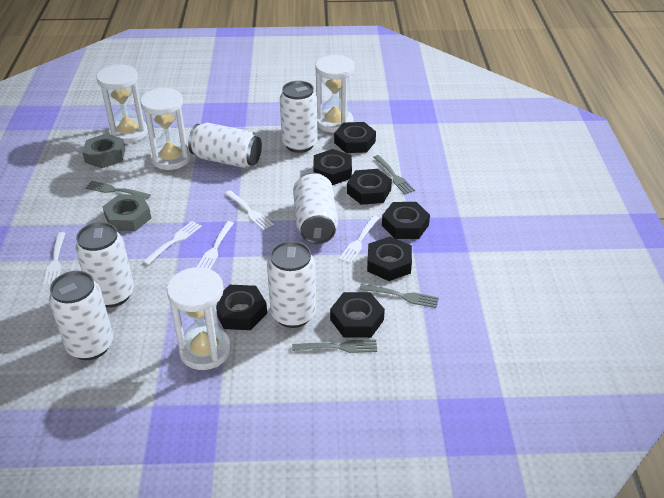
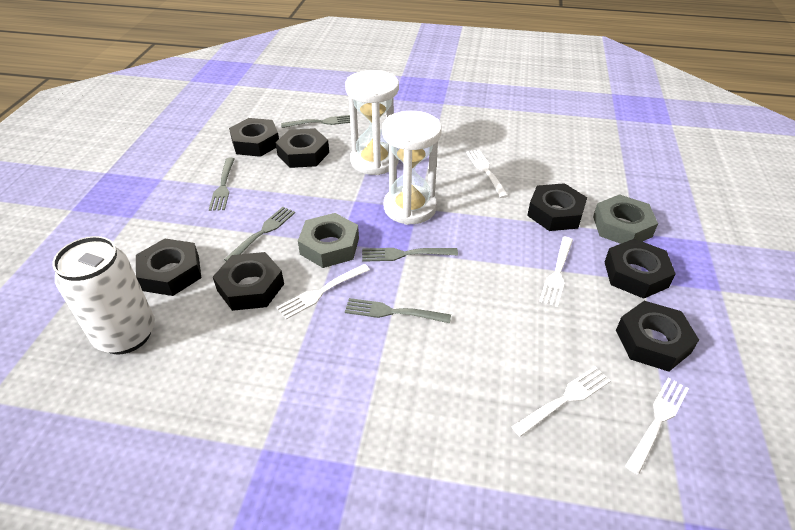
grey fork: 4 -> 5
white can: 6 -> 1
white hourglass: 4 -> 2

